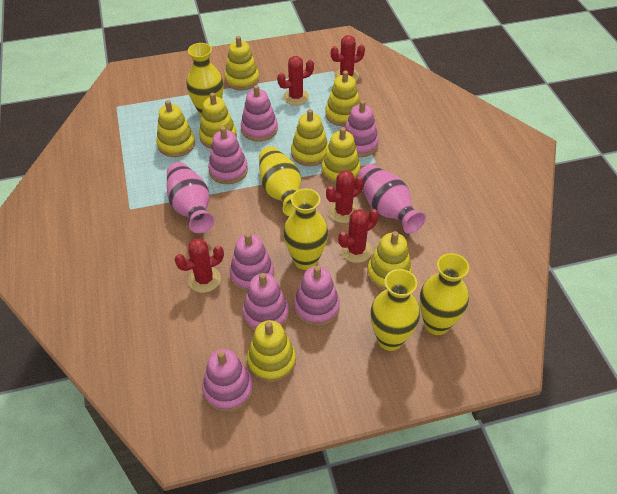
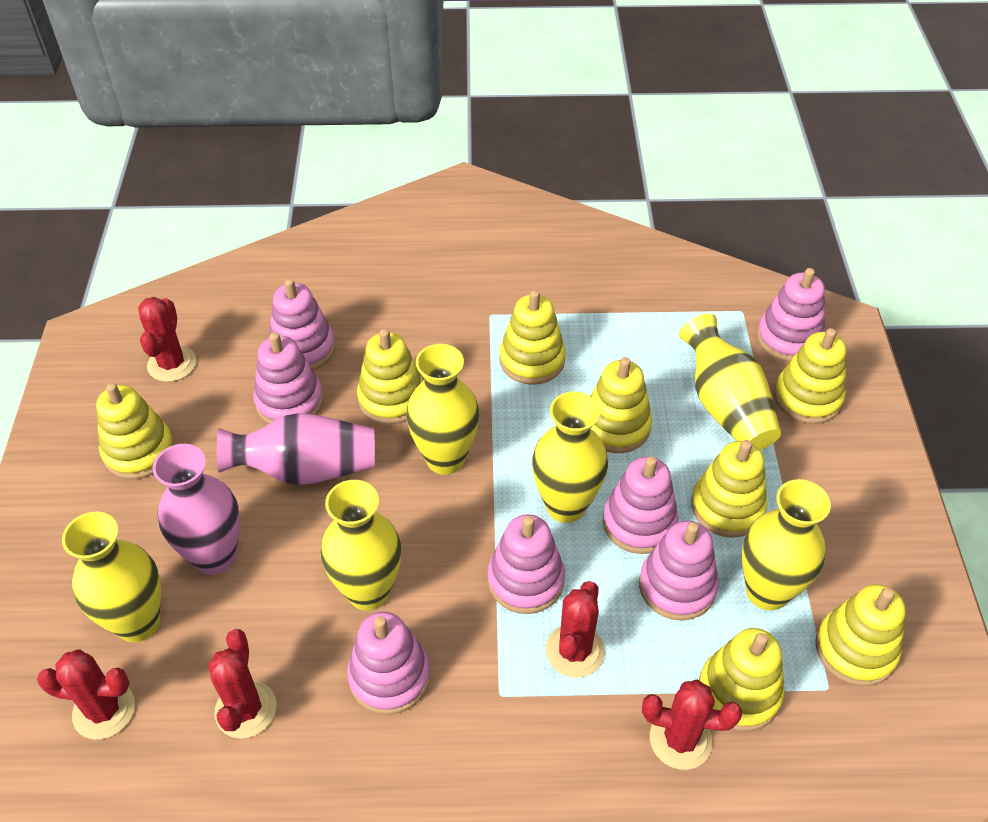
yellow vase: 5 -> 6

